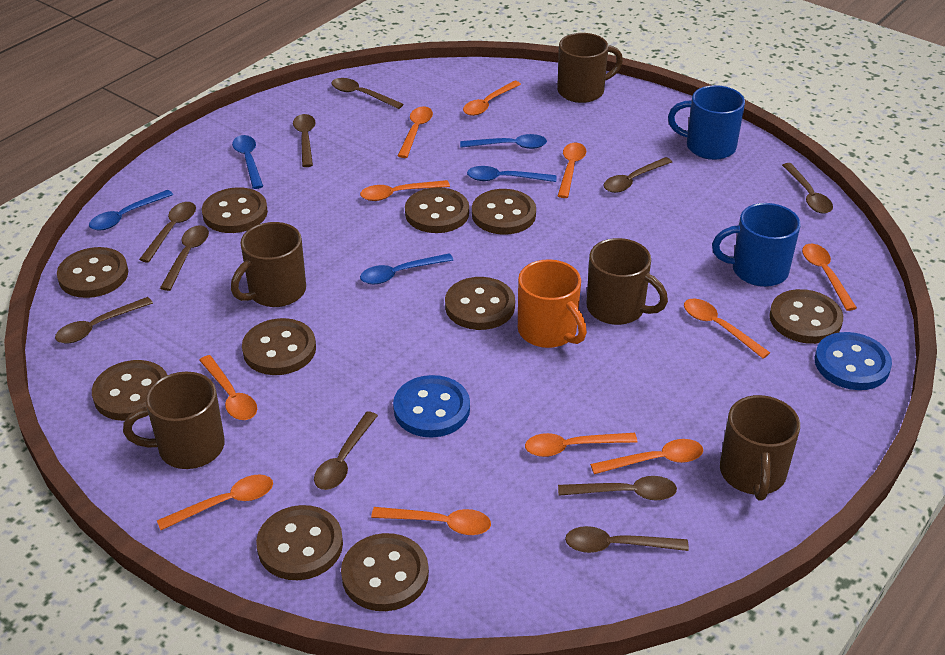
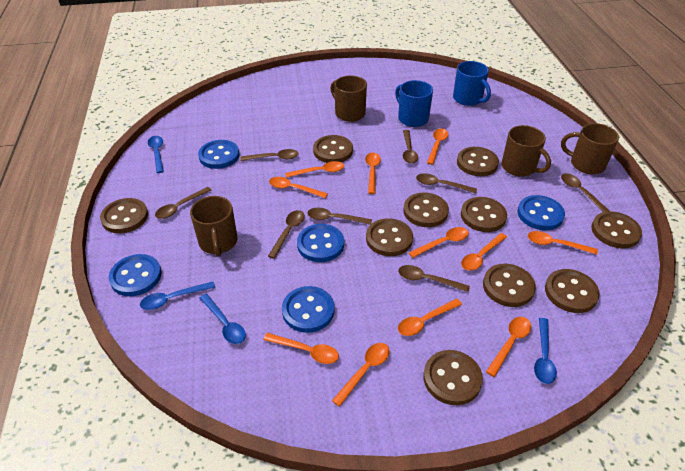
blue button: 2 -> 5
blue spoon: 5 -> 4
brown mug: 5 -> 4
brown spoon: 10 -> 8
orange mug: 1 -> 0

